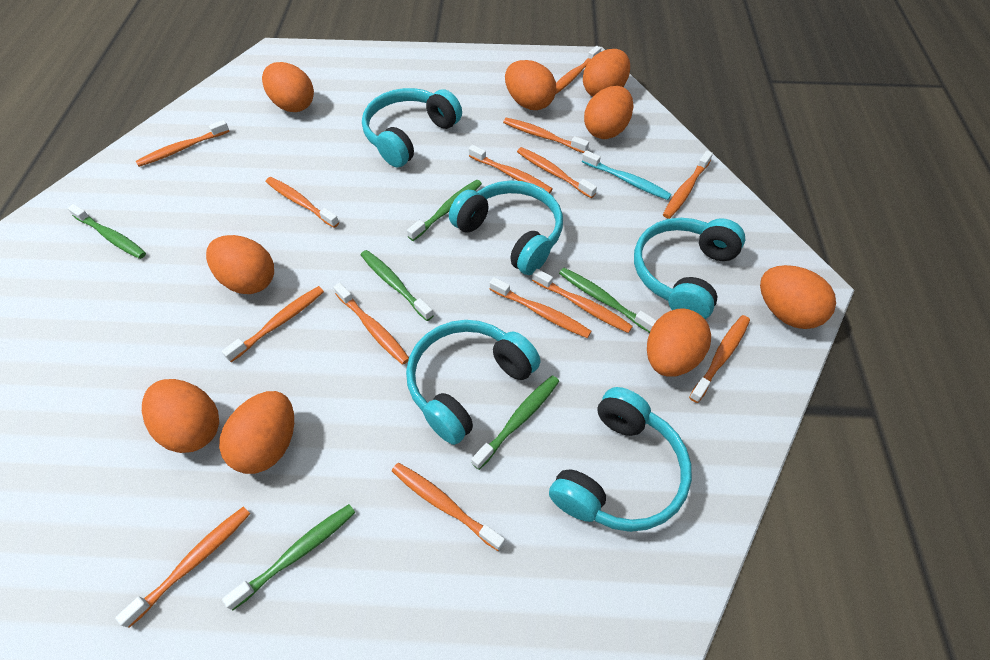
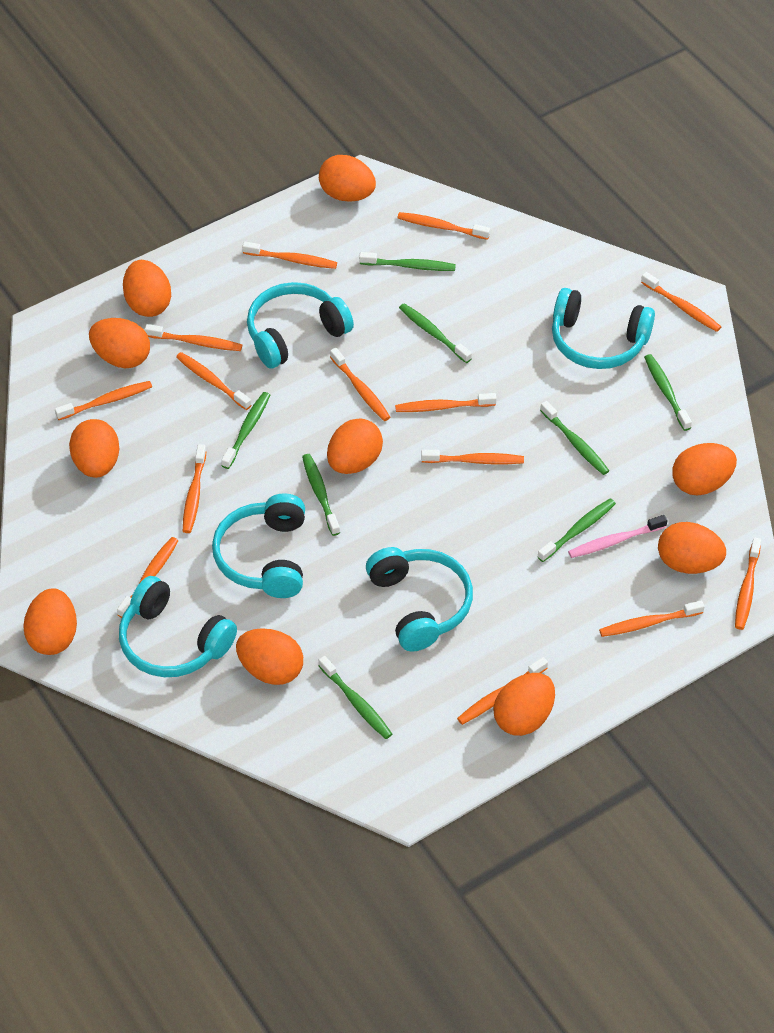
green toothbrush: 6 -> 8
orange egg: 9 -> 10
pink toothbrush: 0 -> 1
turquoise toothbrush: 1 -> 0

